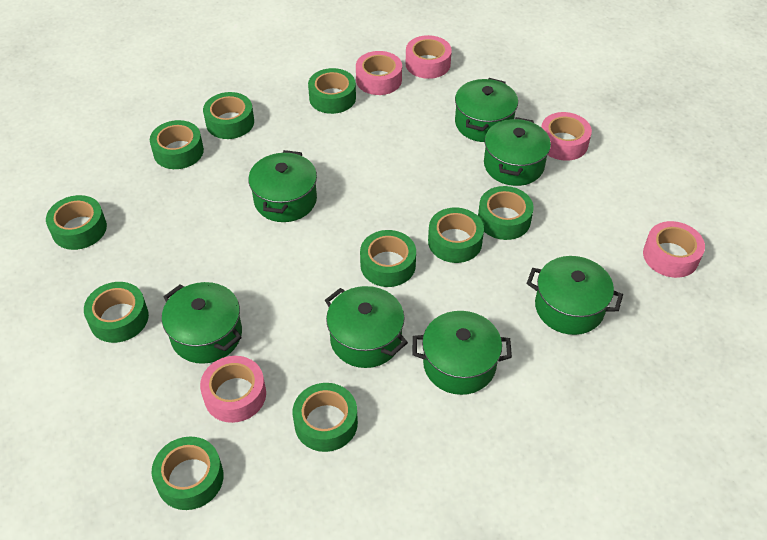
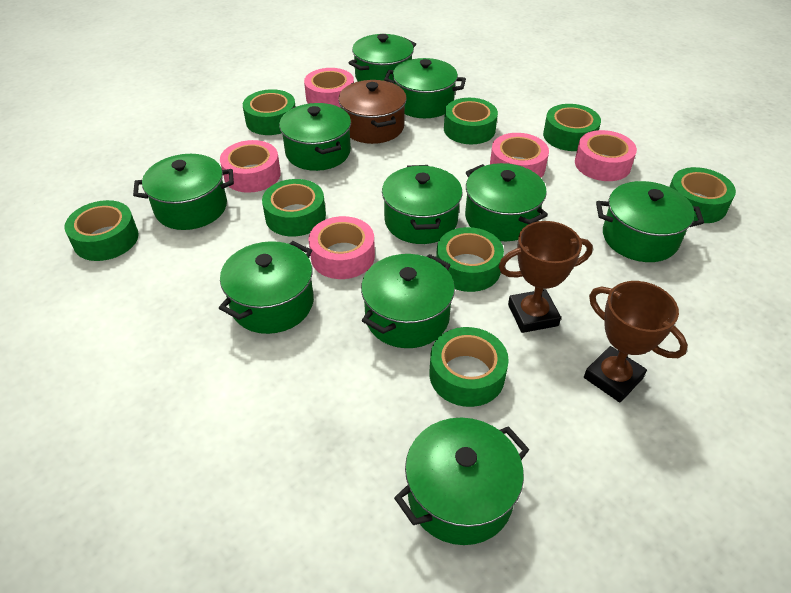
brown pot: 0 -> 1
brown trophy: 0 -> 2
green pot: 7 -> 10
green tape: 10 -> 8

